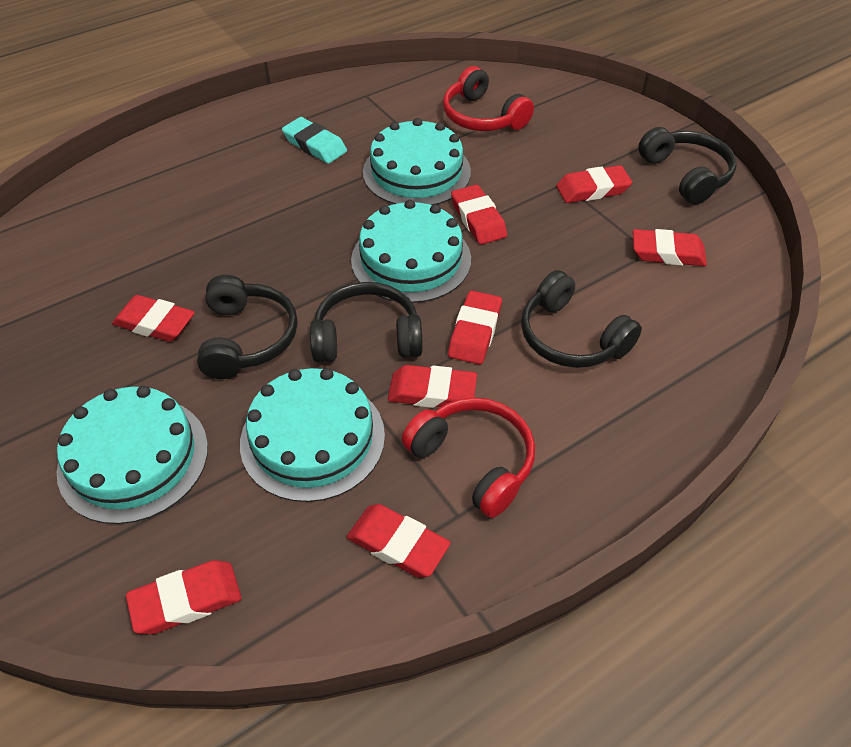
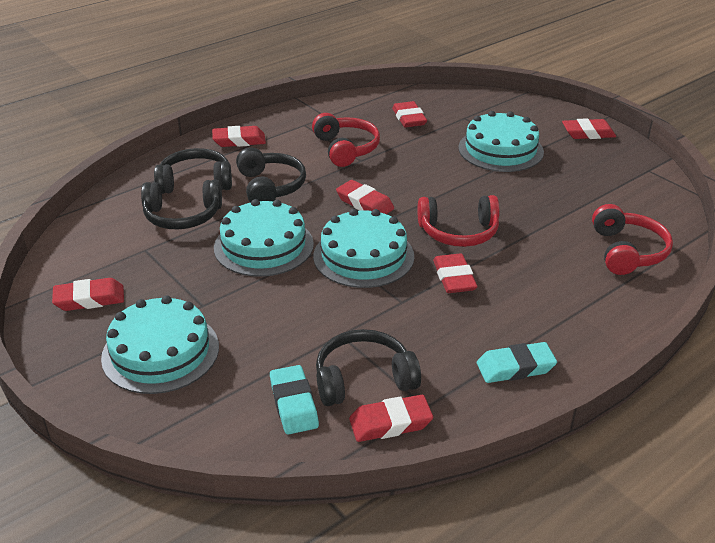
red eraser: 8 -> 7
red headphones: 2 -> 3
turquoise eraser: 1 -> 2

